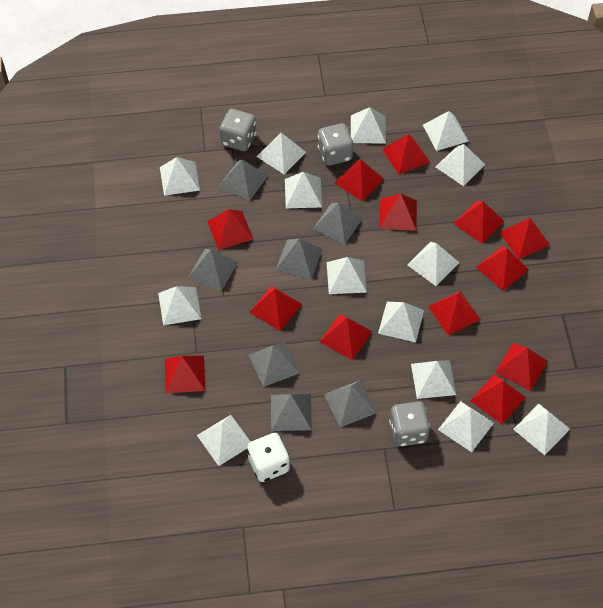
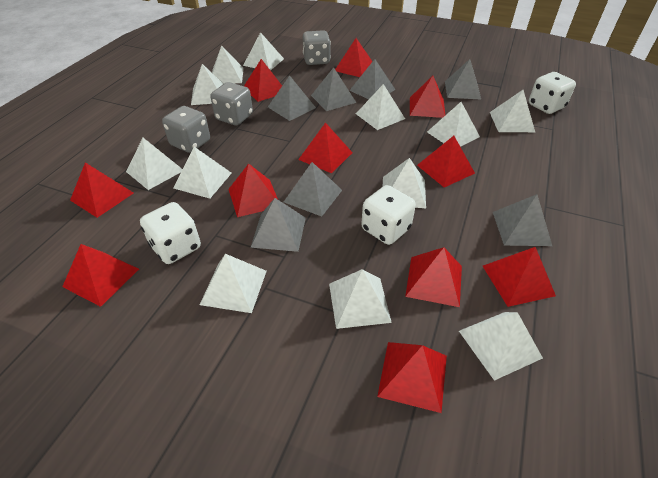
red pyramid: 13 -> 11
white dice: 1 -> 3
white pyramid: 14 -> 12

